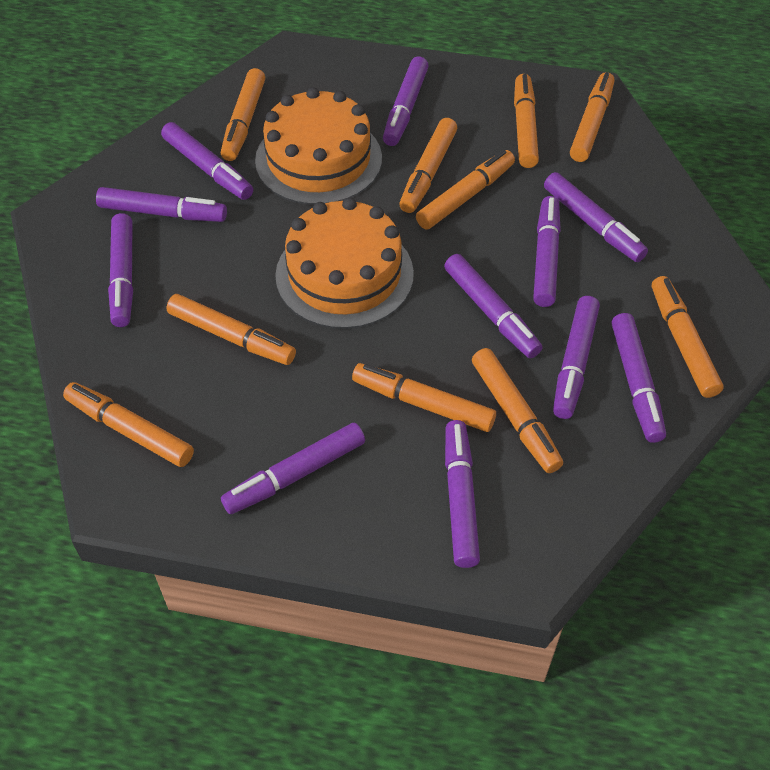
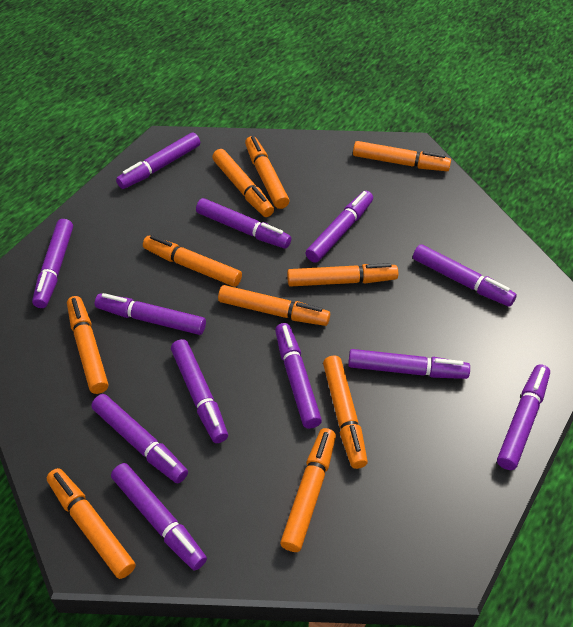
orange cake: 2 -> 0
purple marker: 11 -> 12

